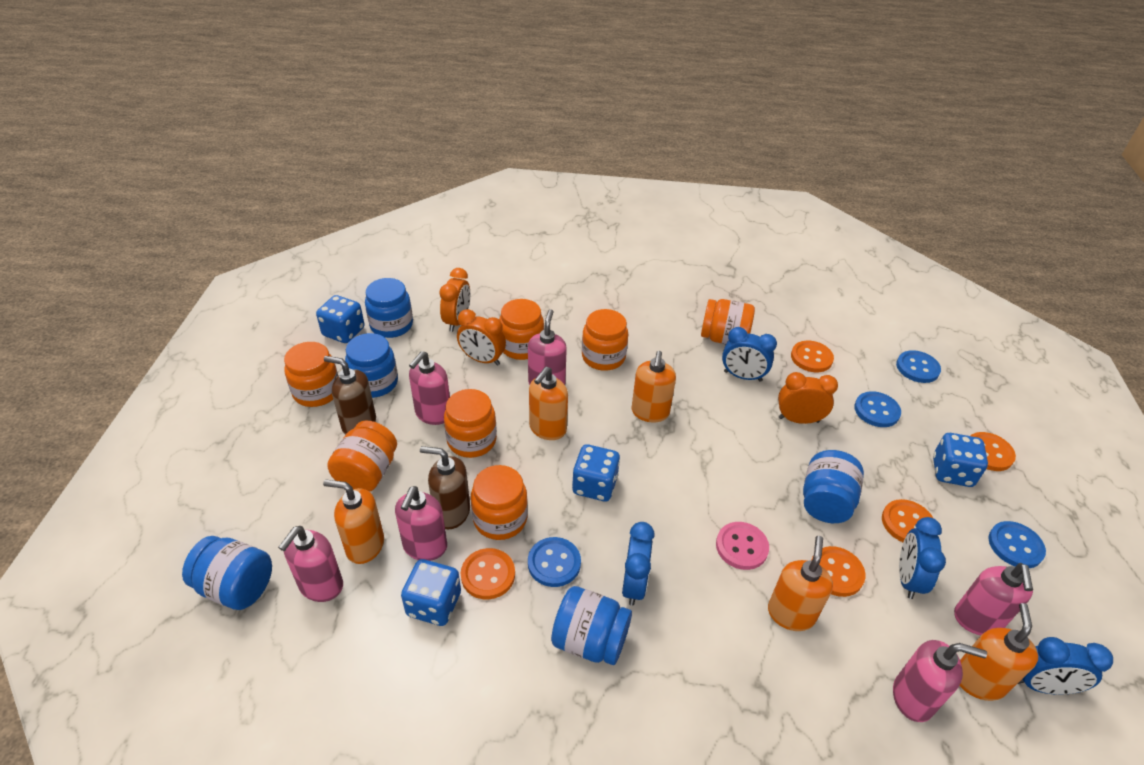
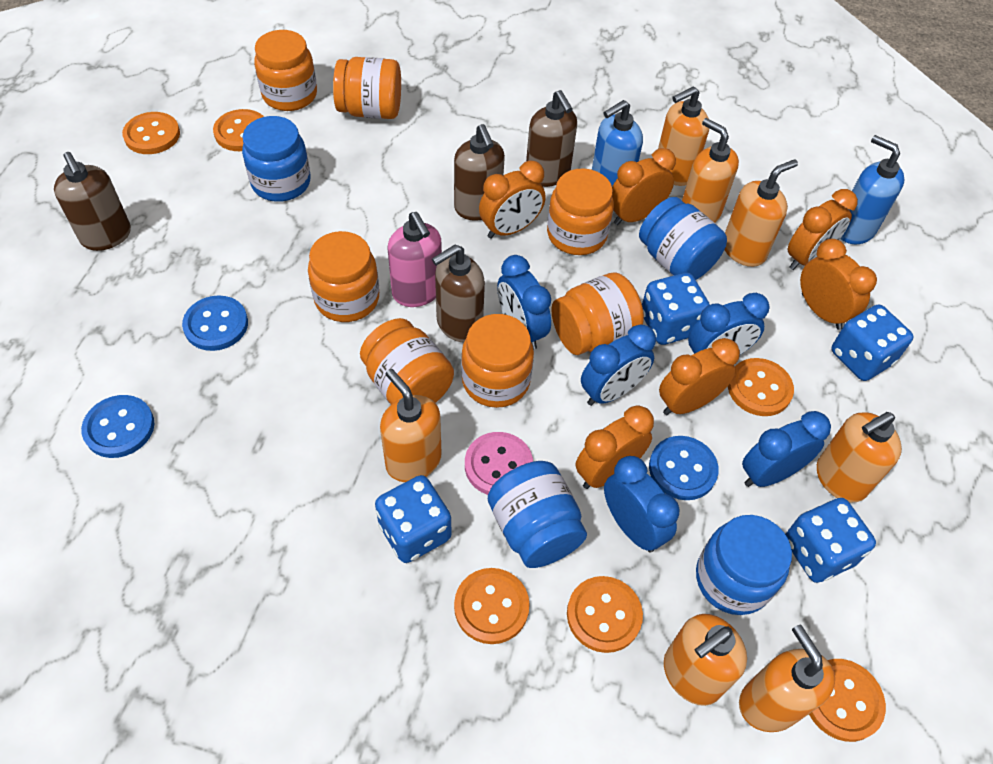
blue button: 4 -> 3
blue clock: 4 -> 5
blue jar: 5 -> 4
blue soap dispenser: 0 -> 2
brown soap dispenser: 2 -> 4
orange button: 5 -> 6
orange clock: 3 -> 6
orange soap dispenser: 5 -> 7
pink soap dispenser: 6 -> 1

